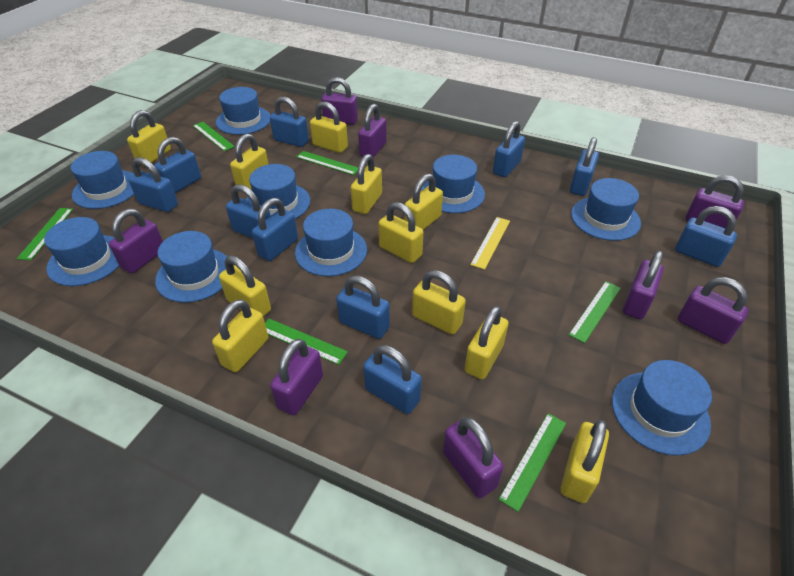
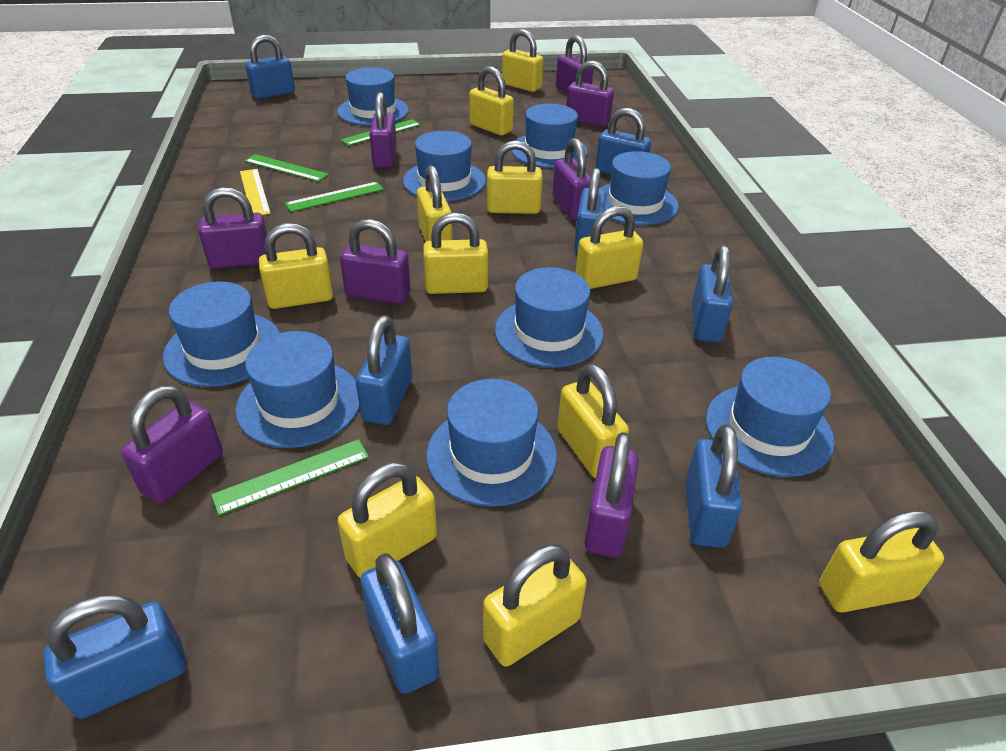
blue padlock: 10 -> 8
green ruler: 6 -> 4

